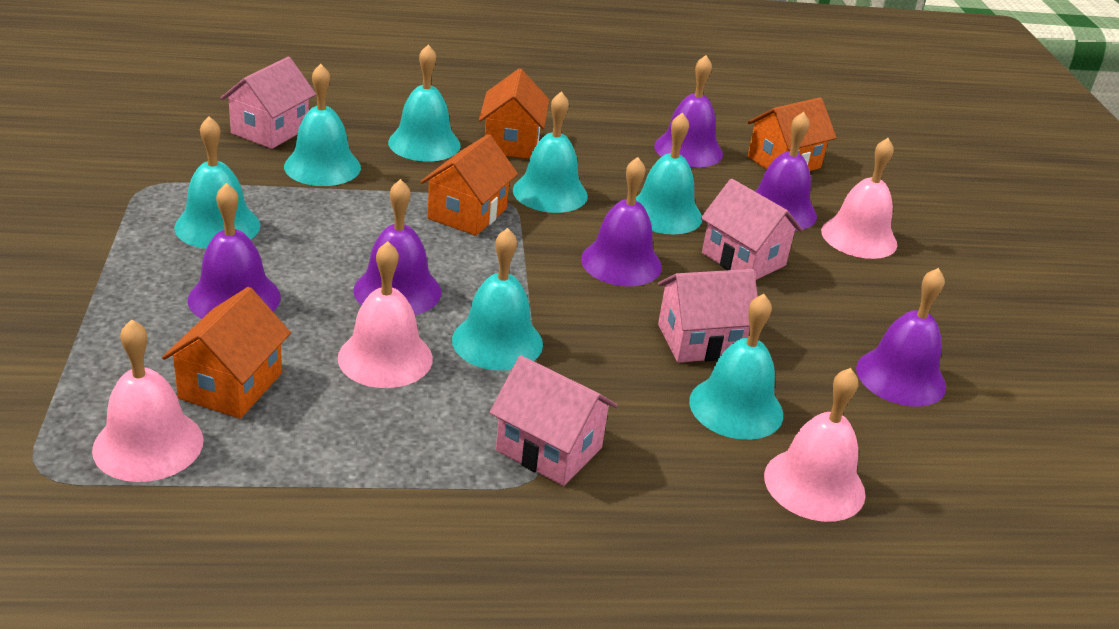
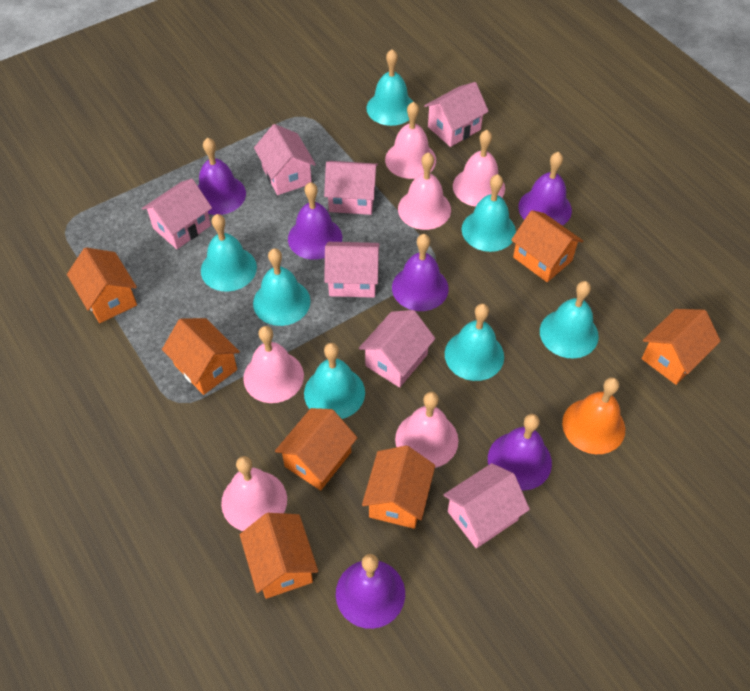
orange bell: 0 -> 1
orange house: 4 -> 7
pink bell: 4 -> 6
pink house: 4 -> 7

